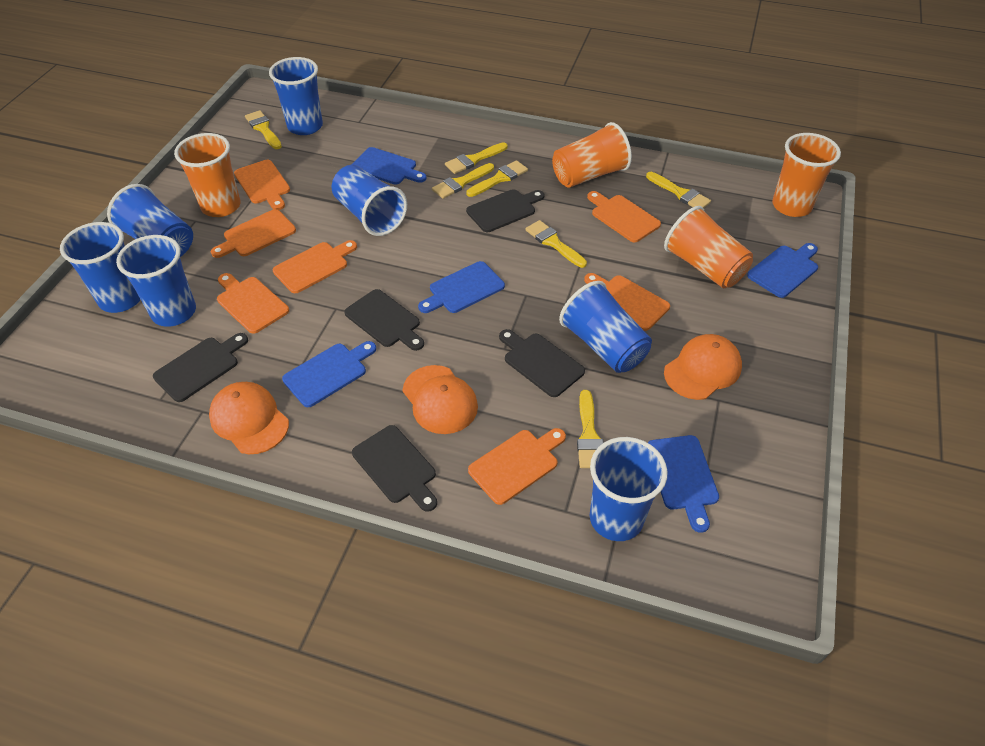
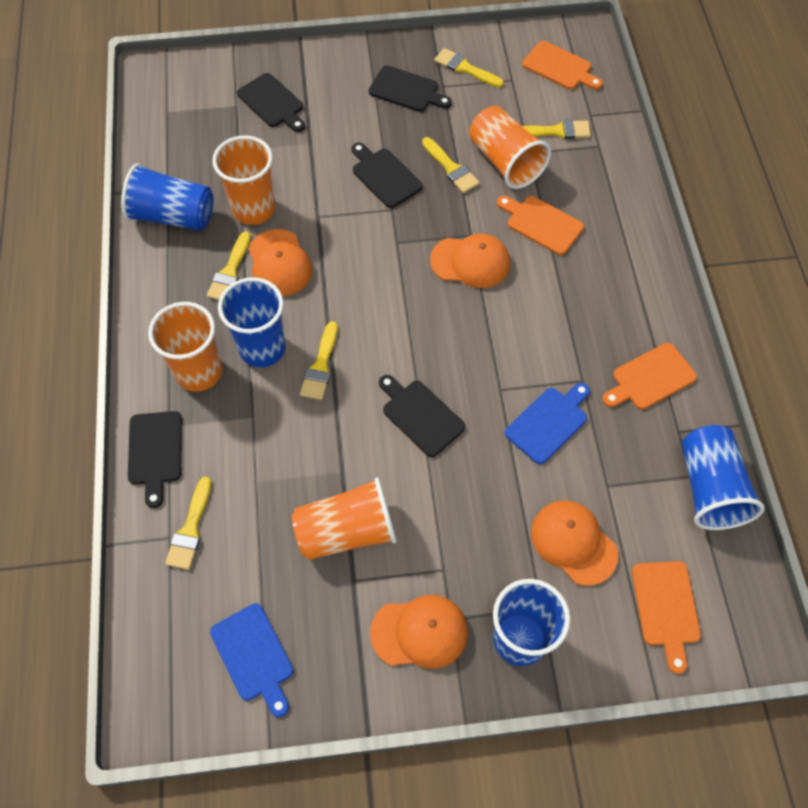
blue cup: 7 -> 4
blue cutting board: 5 -> 2
orange cap: 3 -> 4
orange cutting board: 7 -> 4
yellow brush: 7 -> 6

